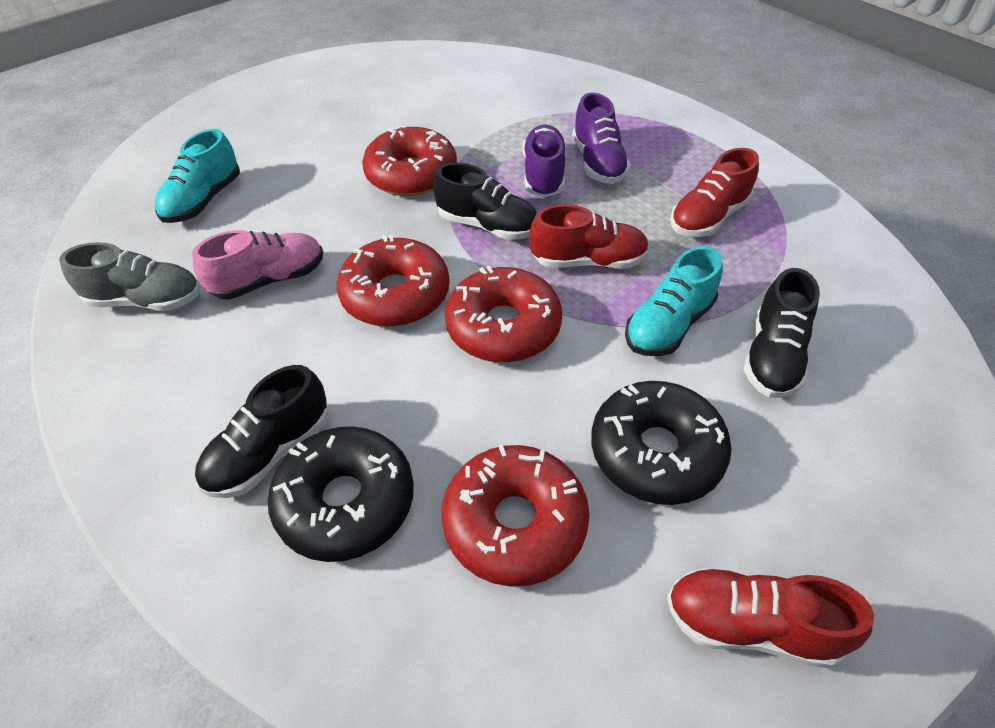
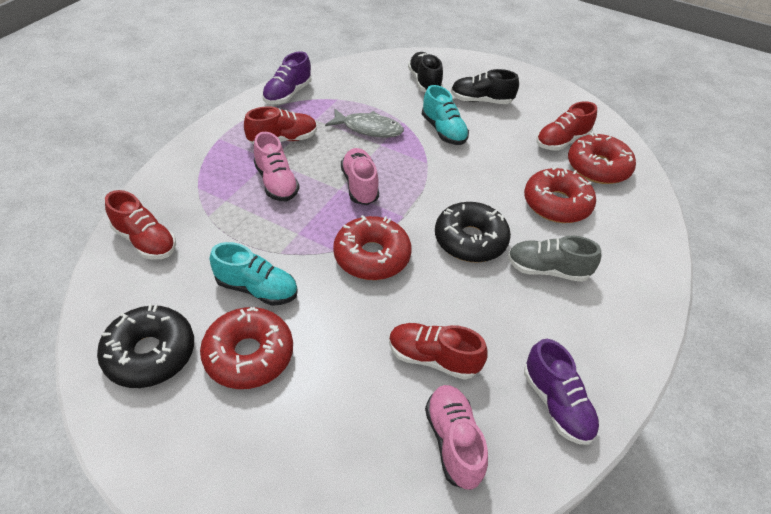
black shoe: 3 -> 2
grey fish: 0 -> 1
pink shoe: 1 -> 3
red shoe: 3 -> 4

